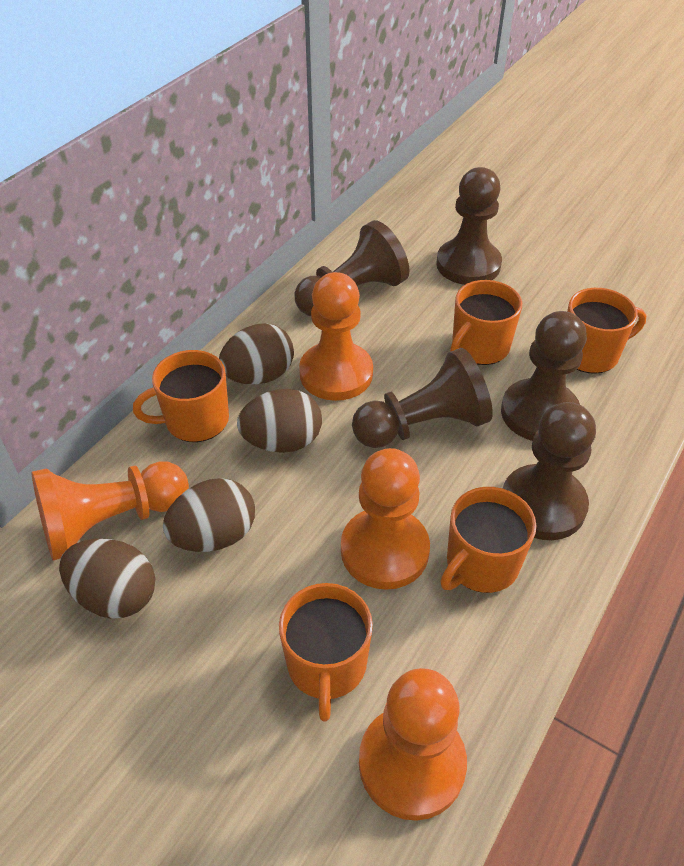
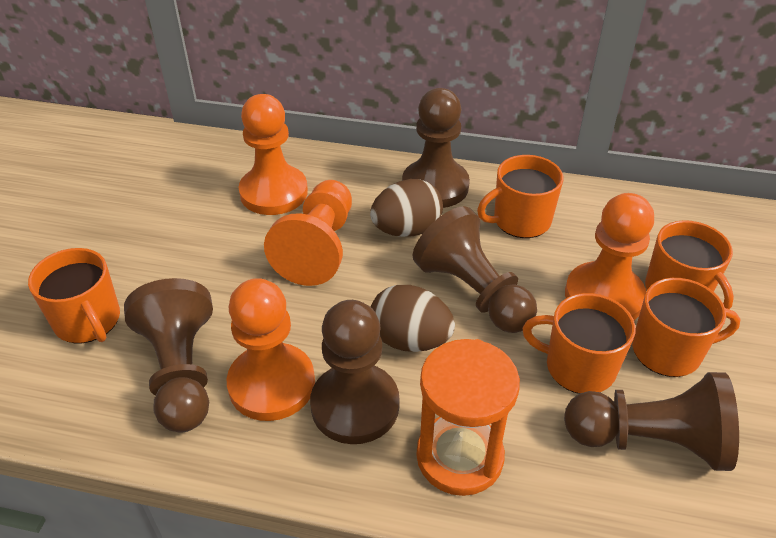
brown egg: 4 -> 2
orange hourglass: 0 -> 1

